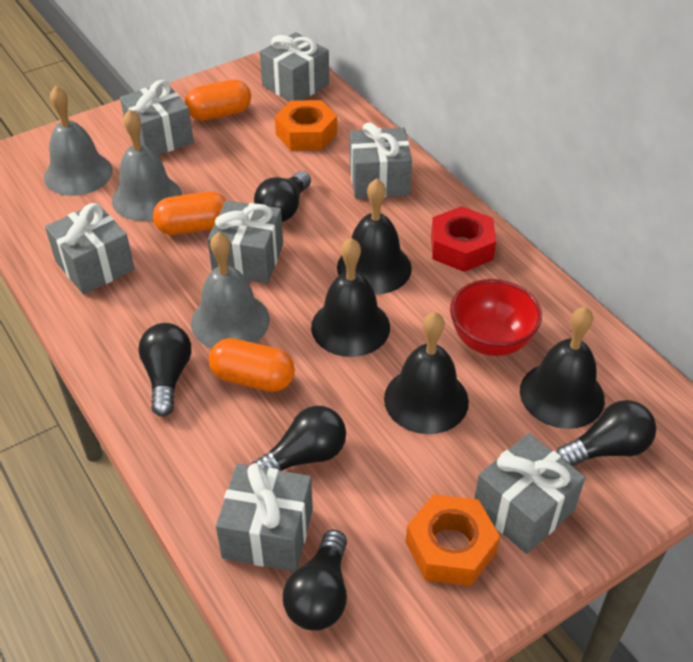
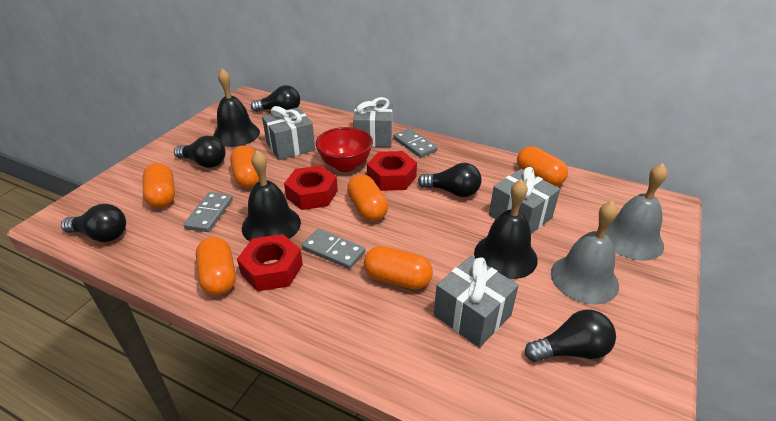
black bell: 4 -> 3
grey bell: 3 -> 2
grey domino: 0 -> 3
grey gift: 7 -> 4
orange capsule: 3 -> 6
orange nut: 2 -> 0
red nut: 1 -> 3

